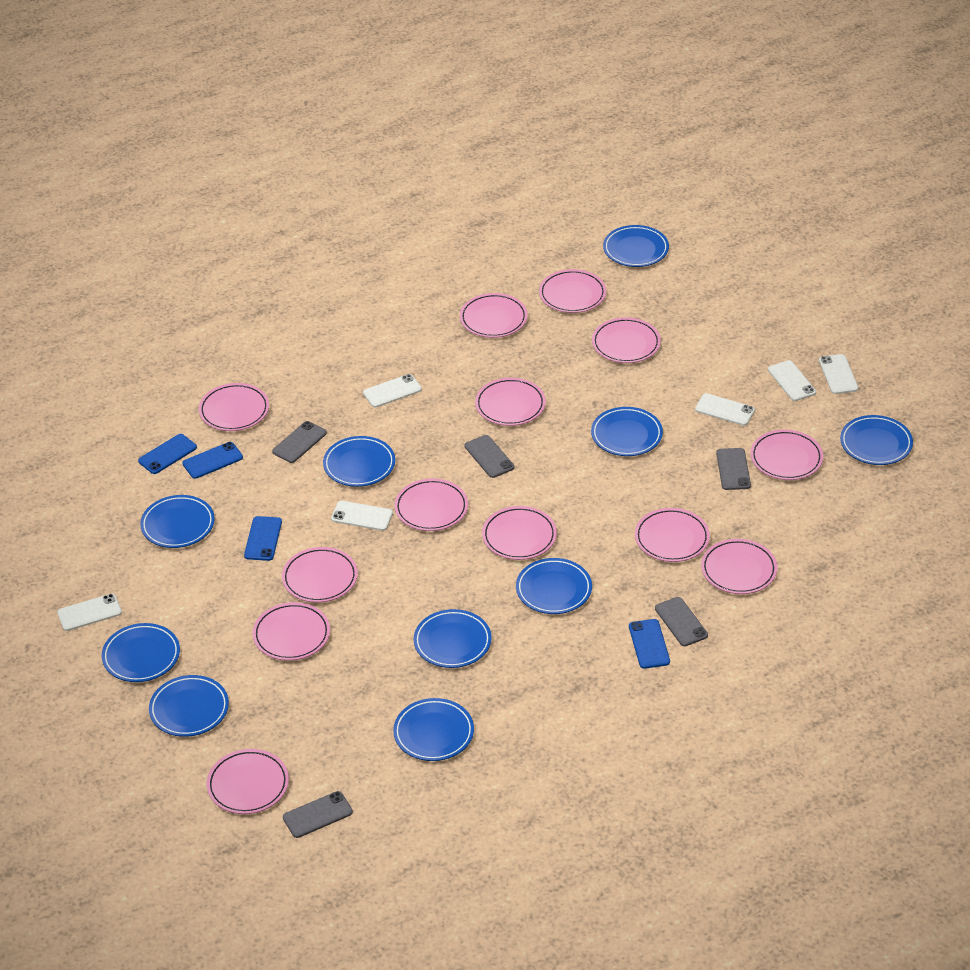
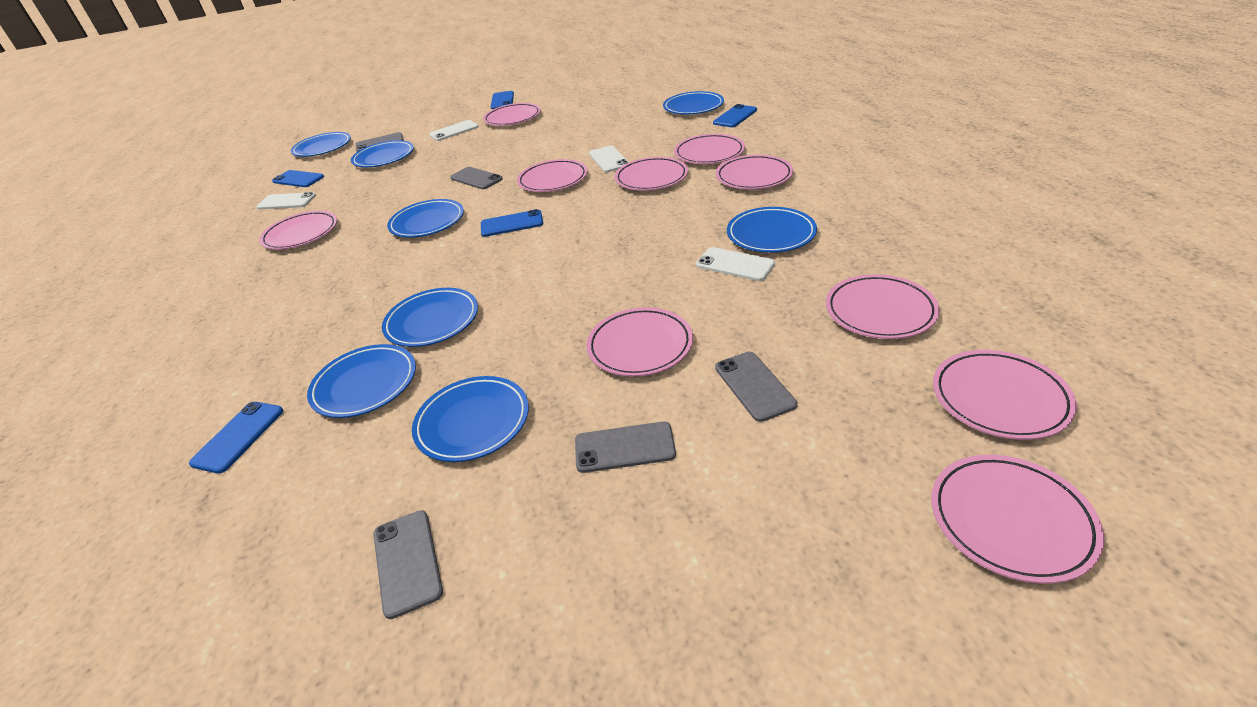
blue phone: 4 -> 5
blue plate: 10 -> 8
pink plate: 13 -> 10
white phone: 6 -> 4

